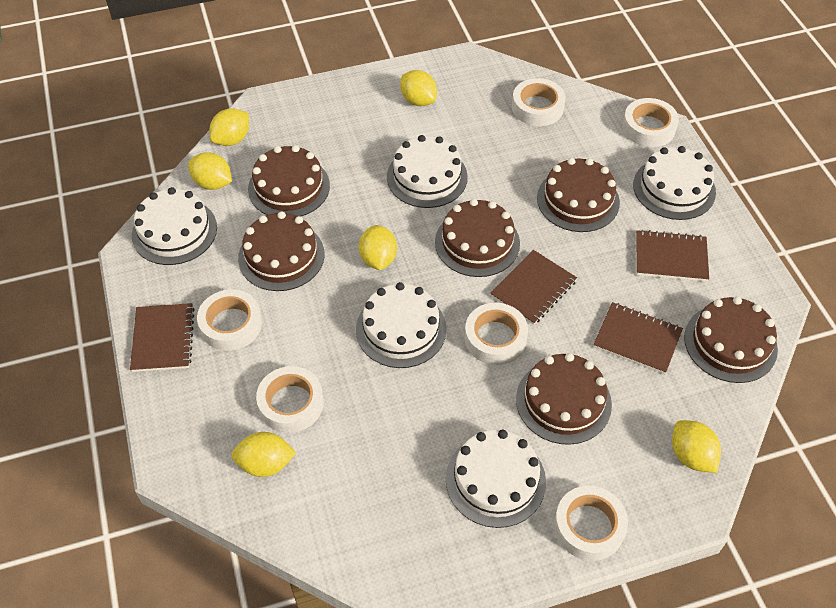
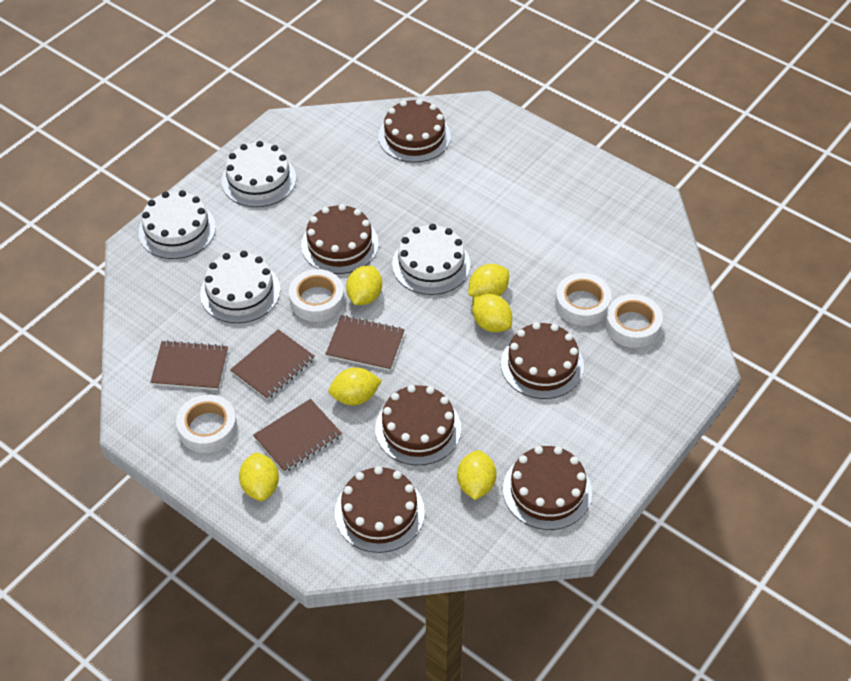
white cake: 5 -> 4
white tape: 6 -> 4

